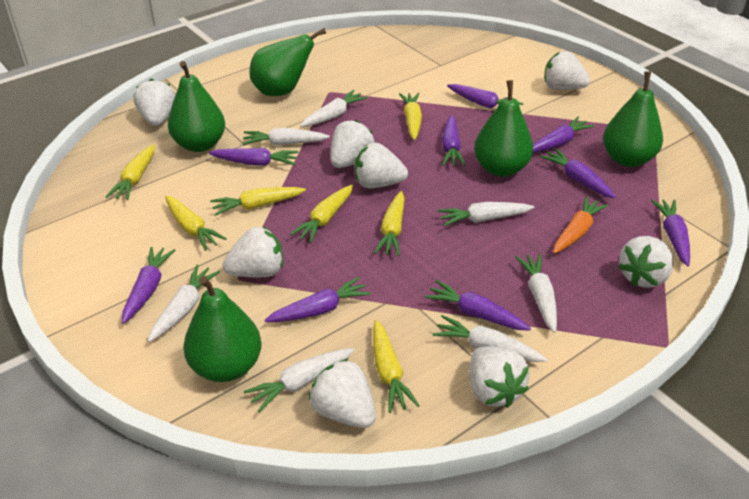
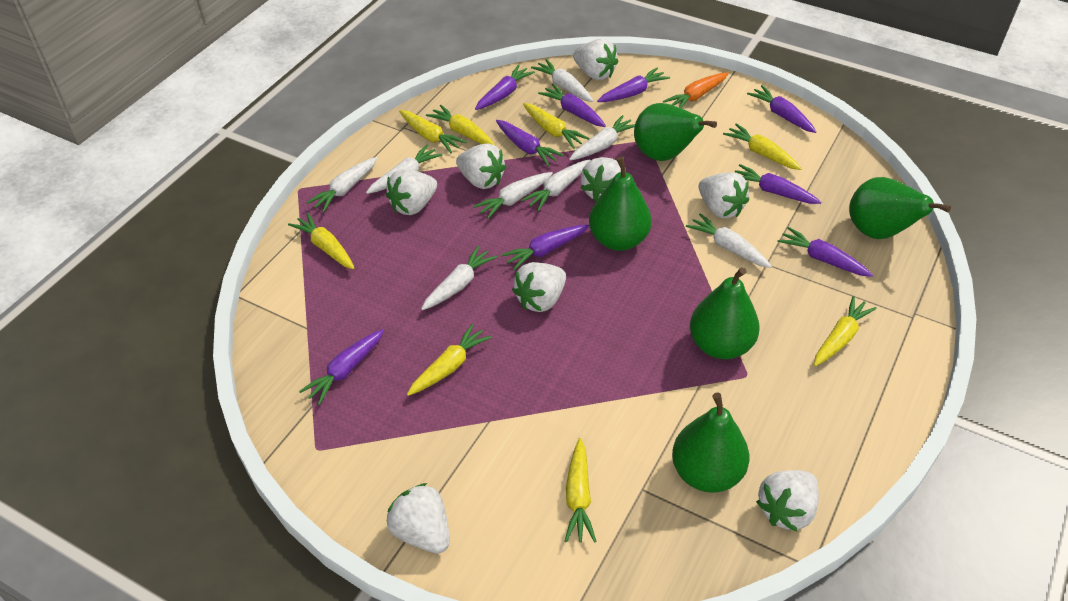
white carrot: 7 -> 8
yellow carrot: 7 -> 8

